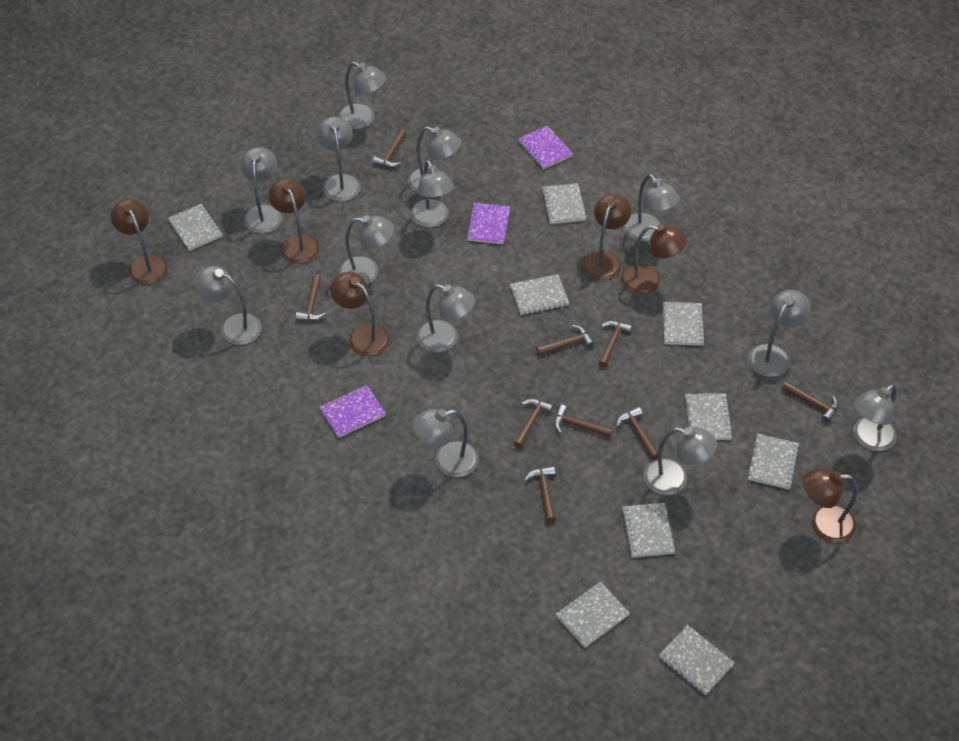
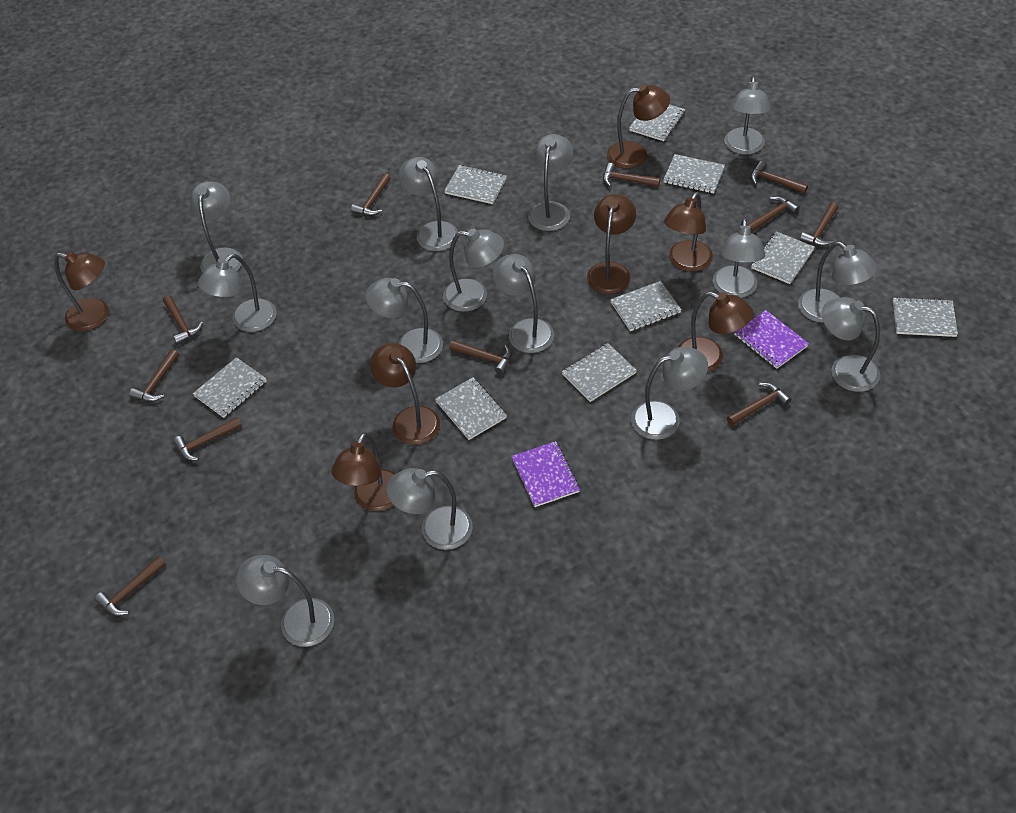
brown hammer: 9 -> 11
brown lamp: 6 -> 7
grey lamp: 13 -> 14
purple notebook: 3 -> 2

